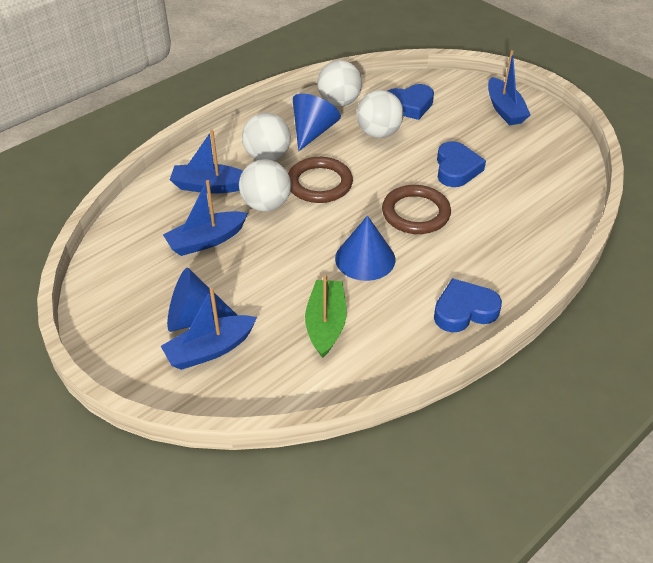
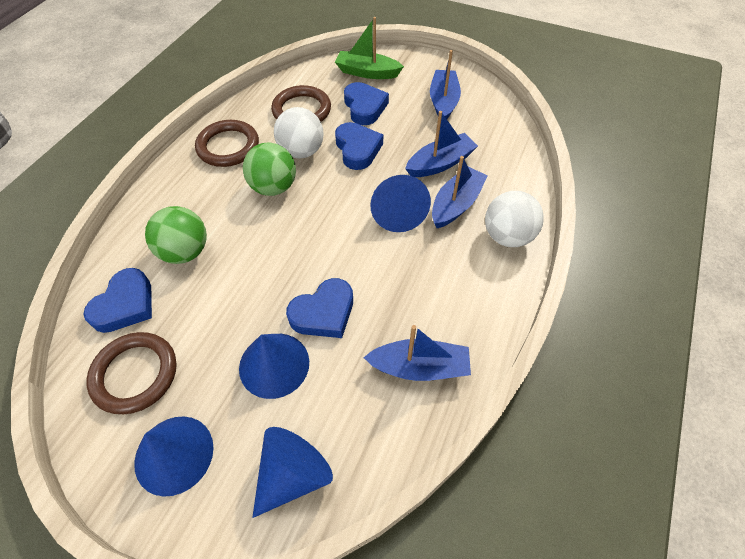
blue cone: 3 -> 4
blue heart: 3 -> 4
brown ring: 2 -> 3
green ball: 0 -> 2
white ball: 4 -> 2

